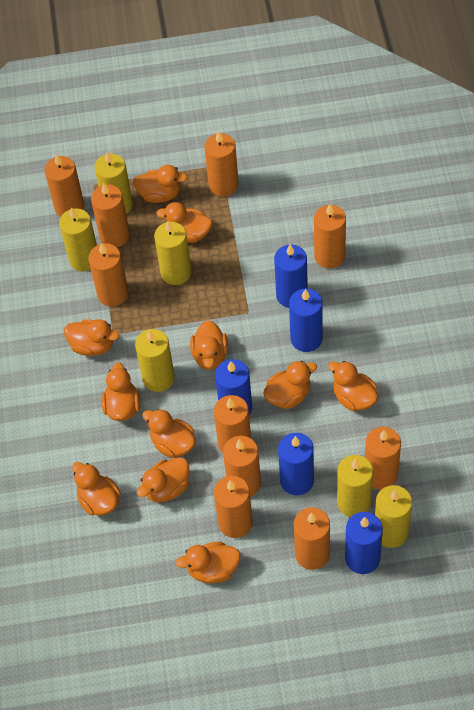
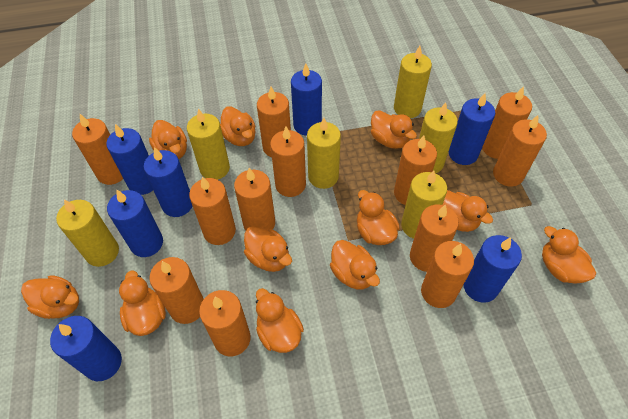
blue candle: 5 -> 7
orange candle: 10 -> 12

